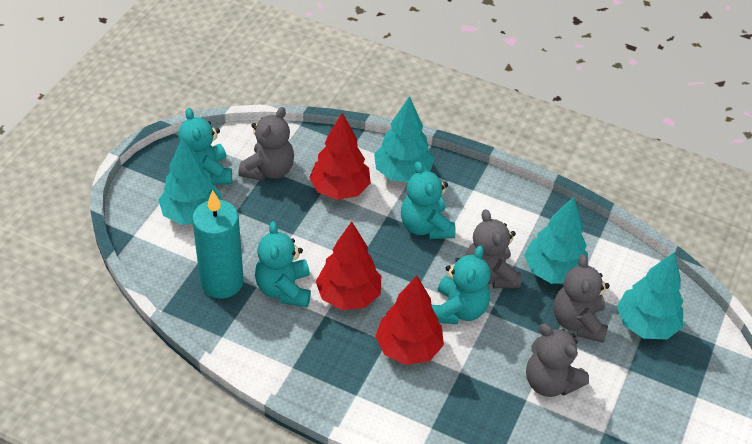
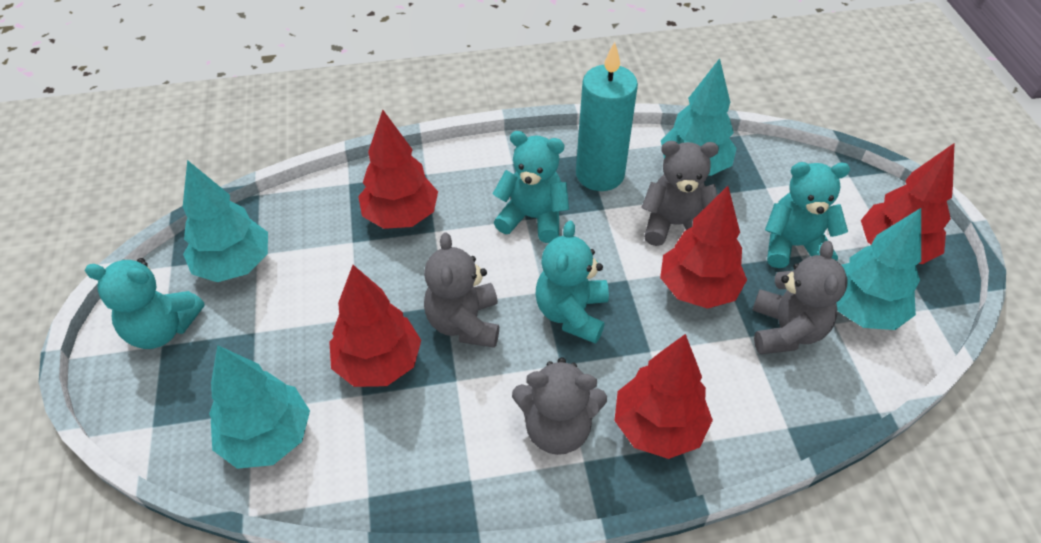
red tree: 3 -> 5

